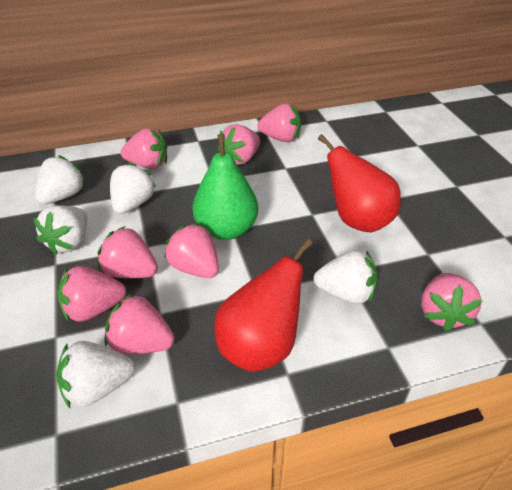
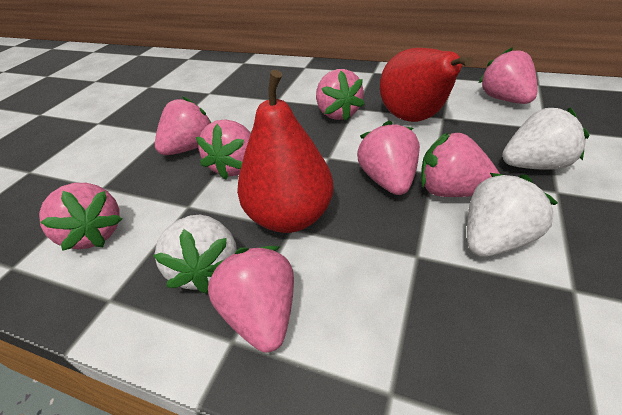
green pear: 1 -> 0
white strawberry: 5 -> 3

